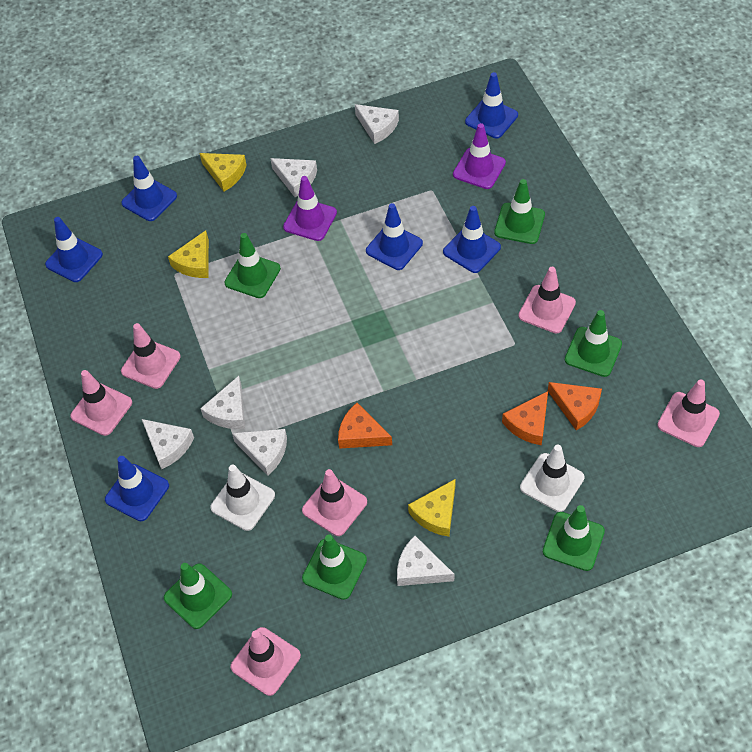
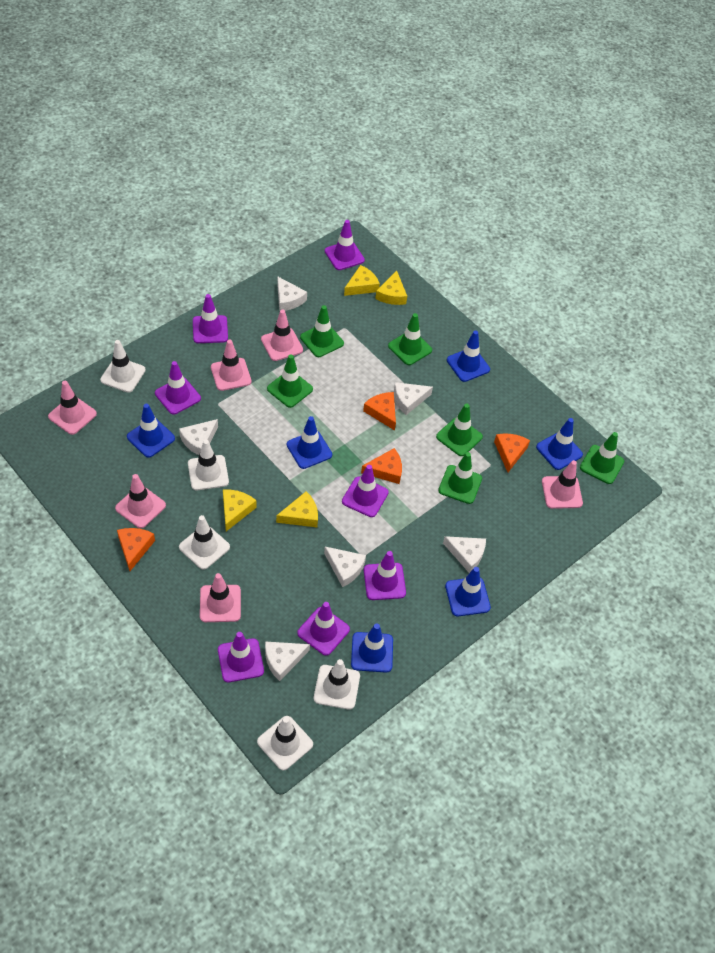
orange cheese: 3 -> 4
purple traffic cone: 2 -> 7
white traffic cone: 2 -> 5
yellow cheese: 3 -> 4

